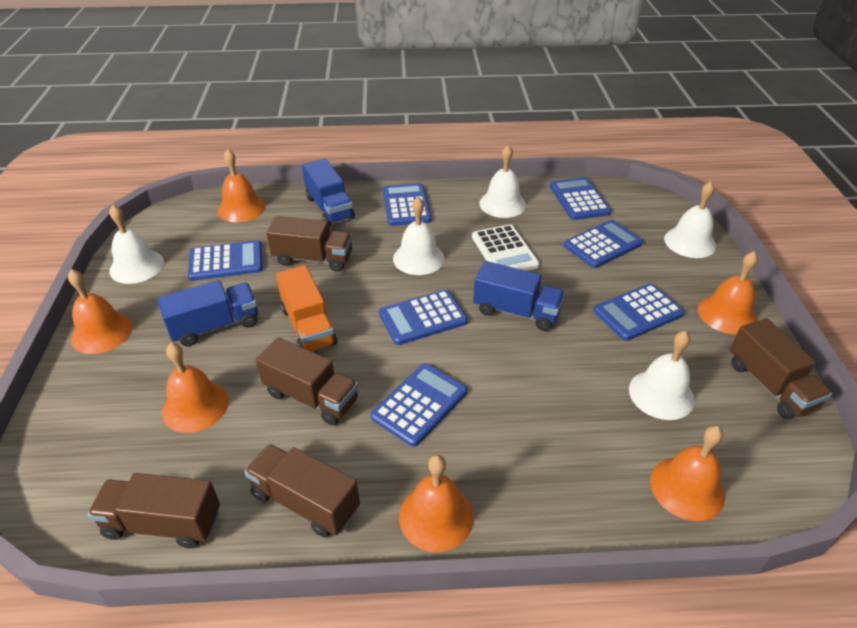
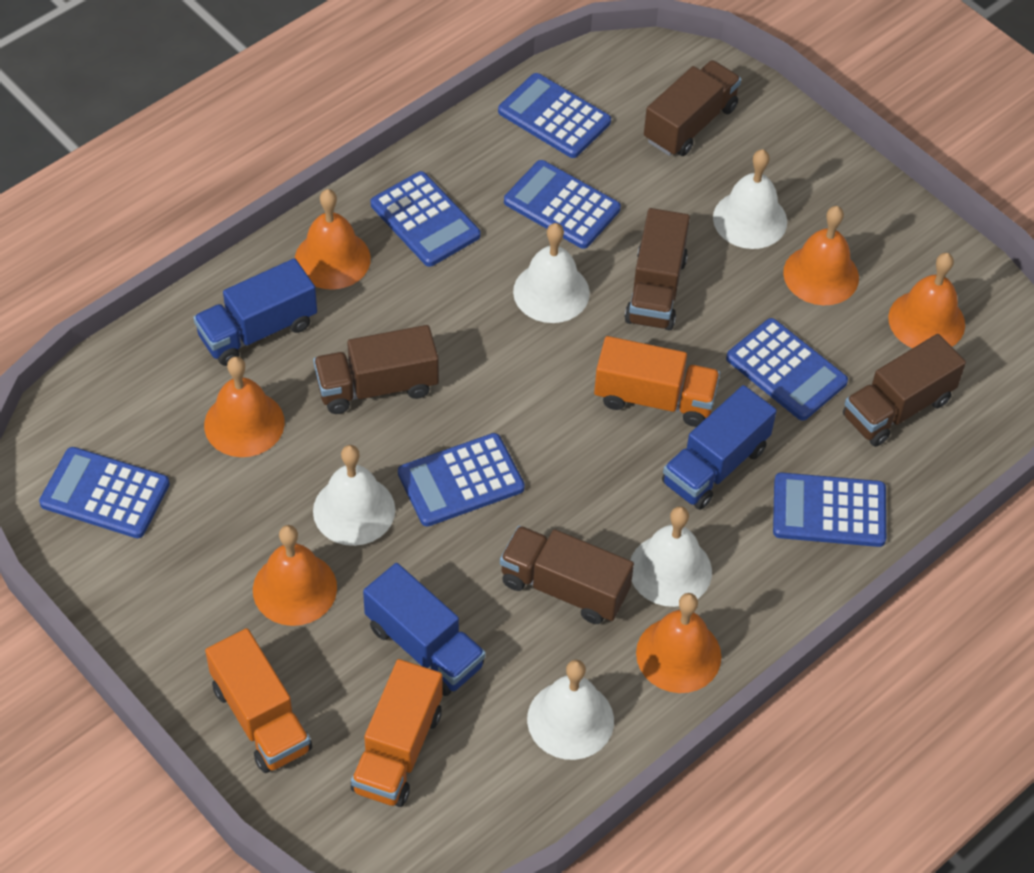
orange truck: 1 -> 3
white calculator: 1 -> 0

